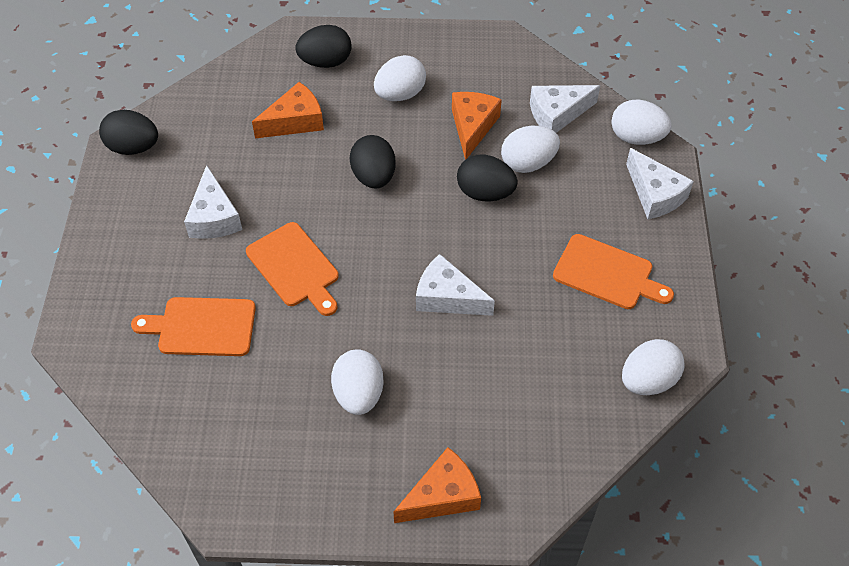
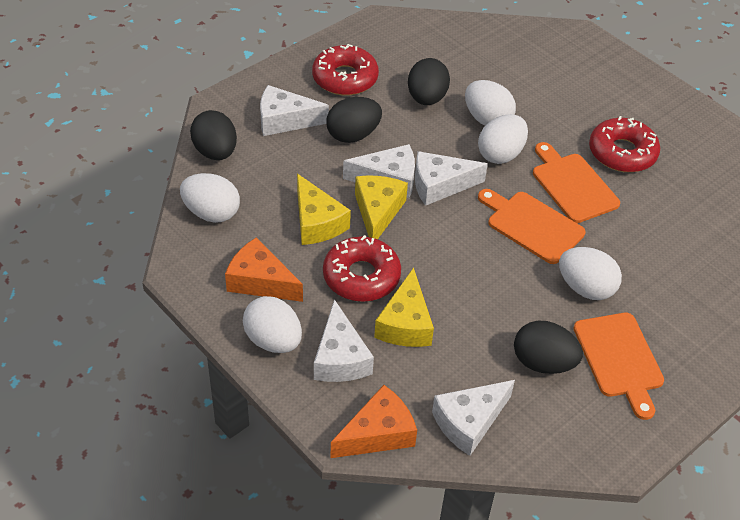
orange cheese: 3 -> 2
red donut: 0 -> 3
white cheese: 4 -> 5
yellow cheese: 0 -> 3

